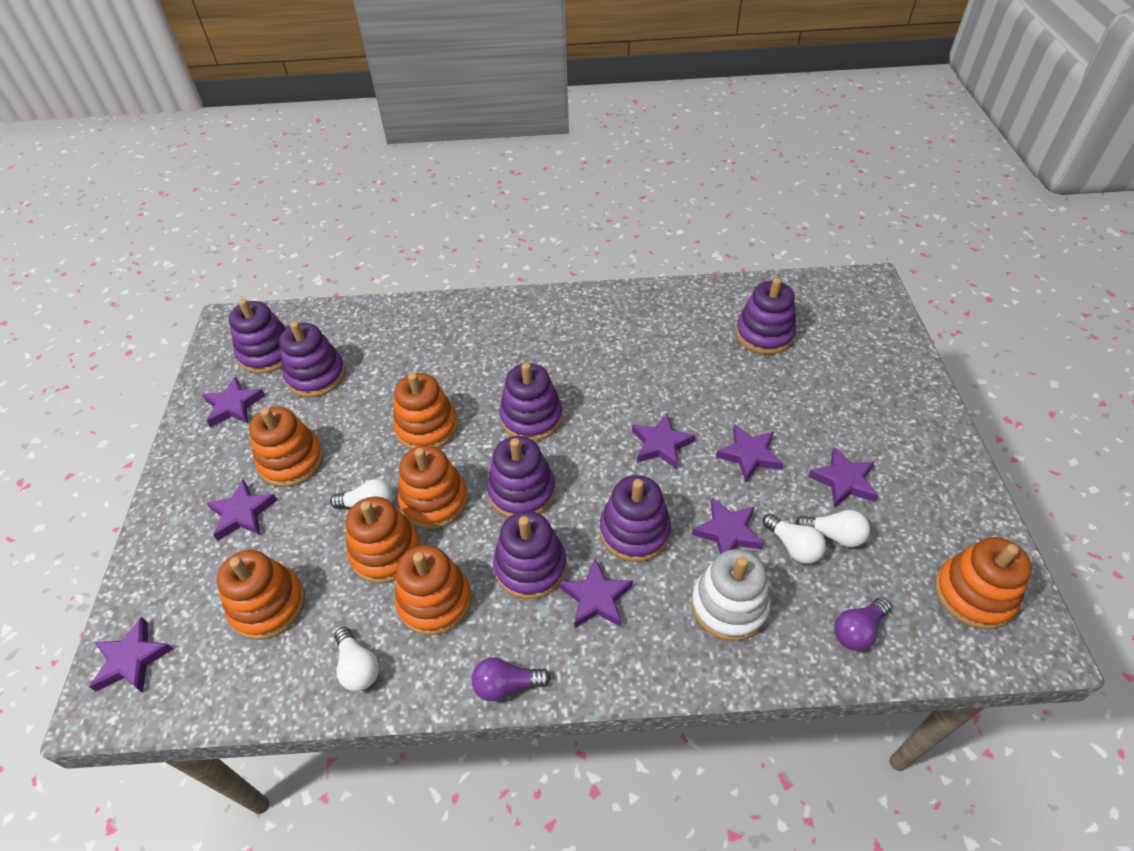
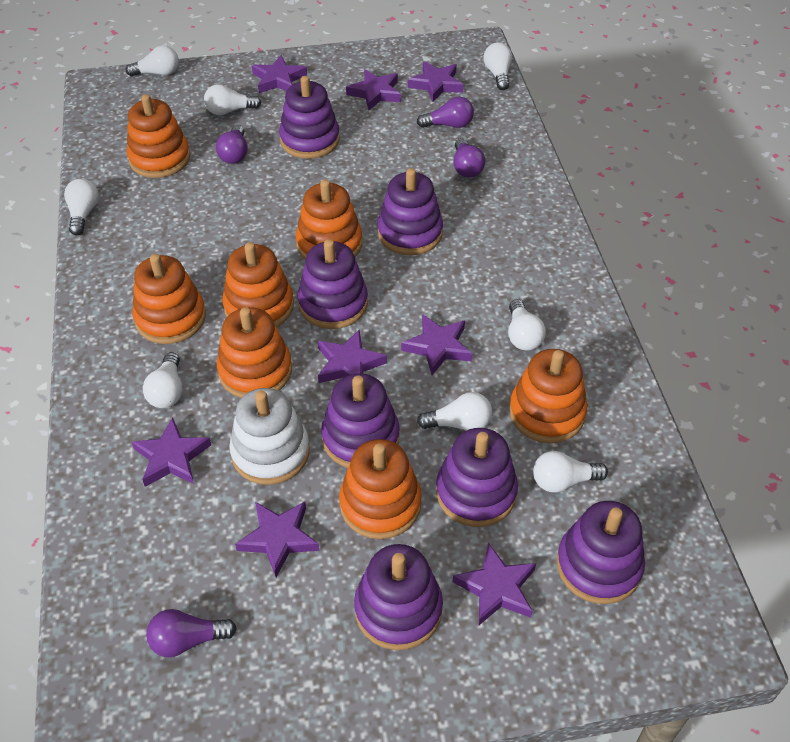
purple light bulb: 2 -> 4
white light bulb: 4 -> 8

